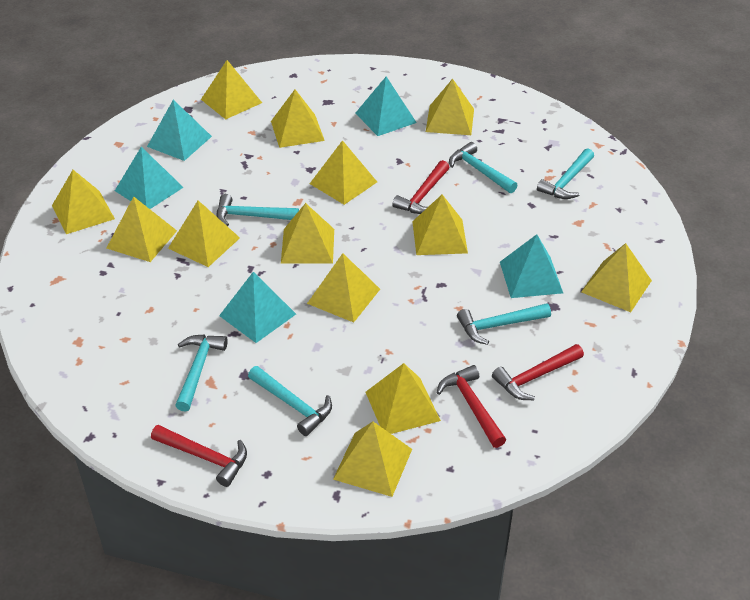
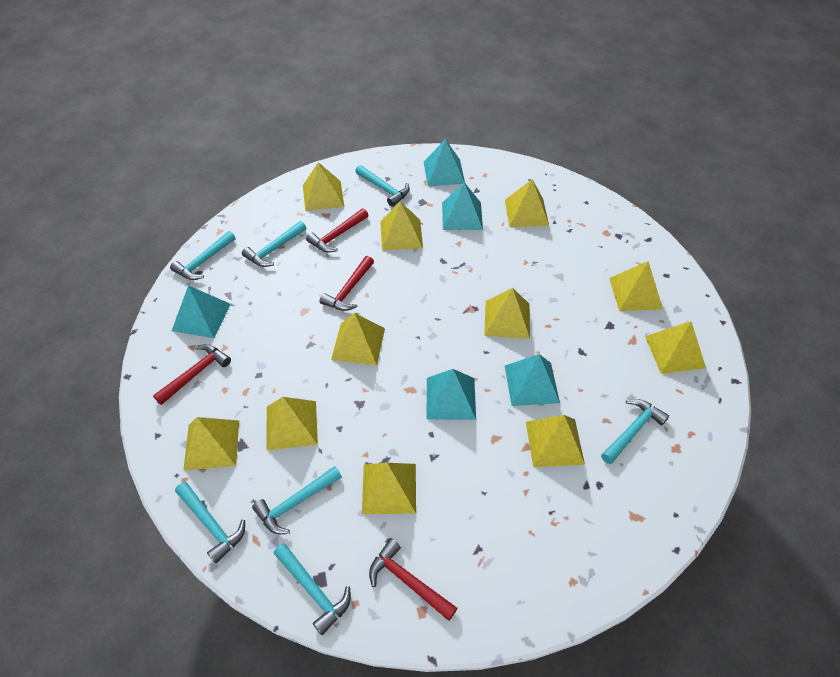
turquoise hammer: 6 -> 7
yellow pyramid: 13 -> 11

